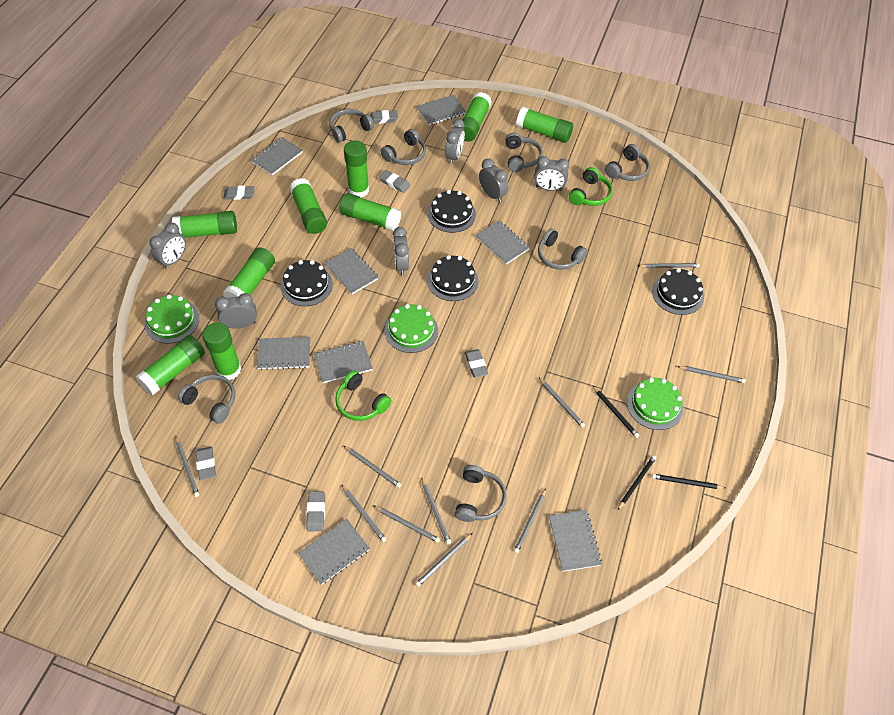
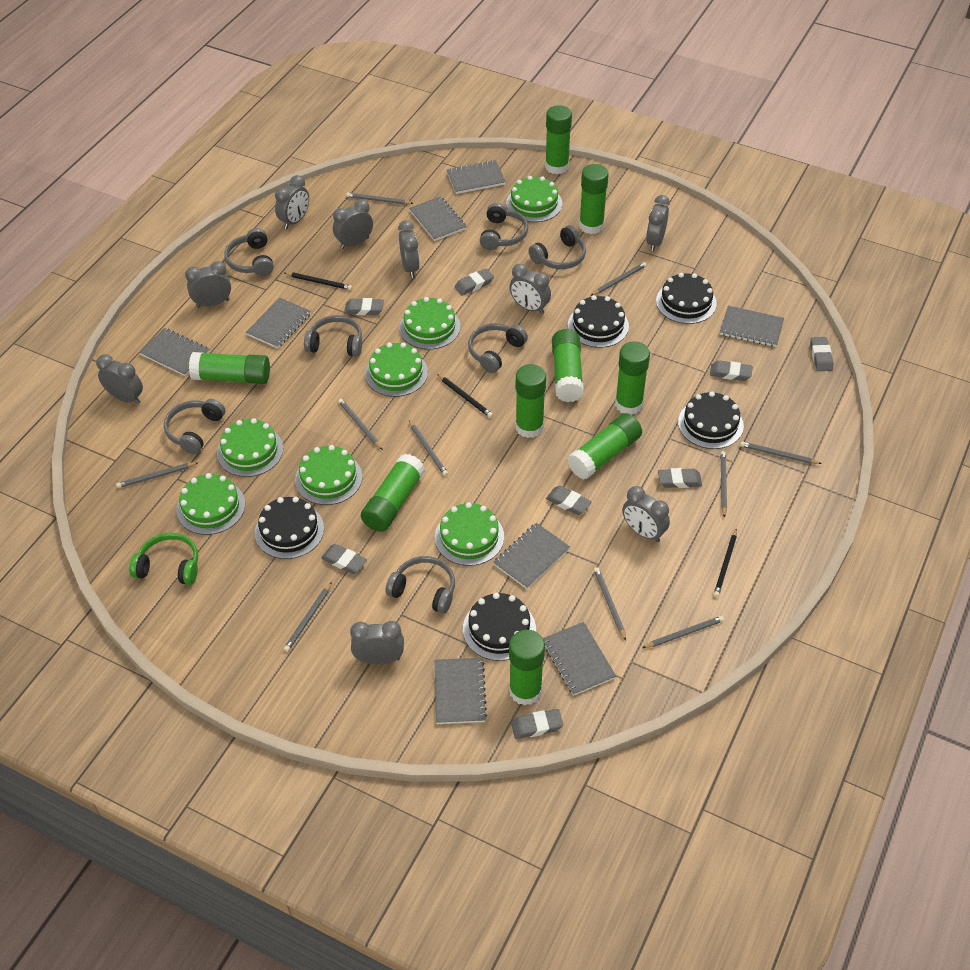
black cake: 4 -> 5
green cake: 3 -> 7
green headphones: 2 -> 1
grey clock: 6 -> 9
grey eraser: 6 -> 8

